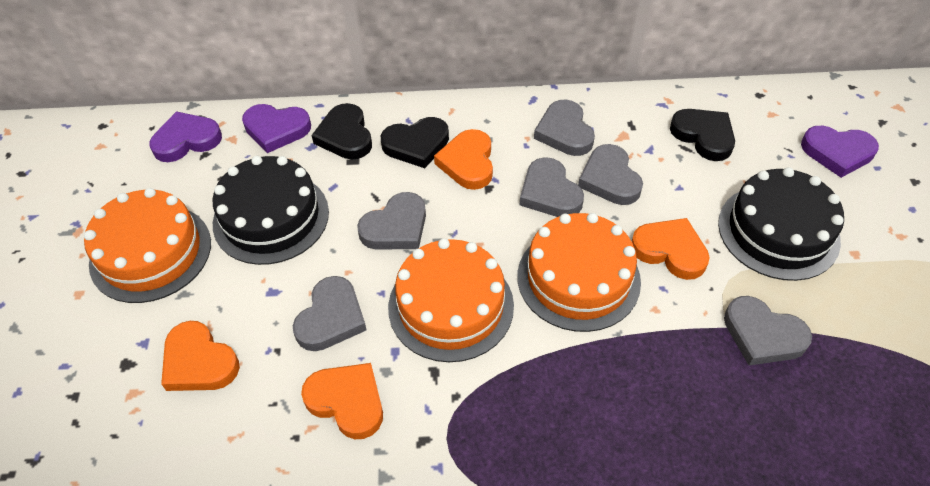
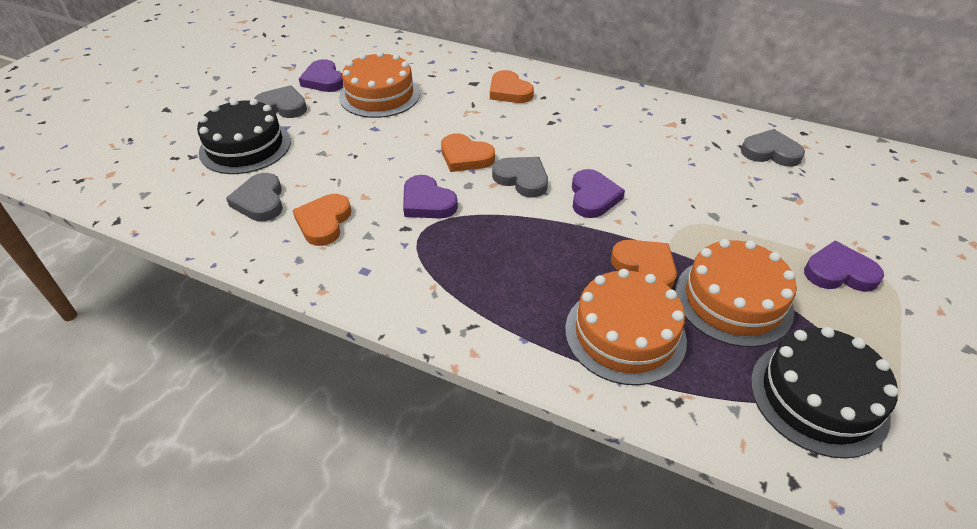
black heart: 3 -> 0
grey heart: 6 -> 4
purple heart: 3 -> 4

